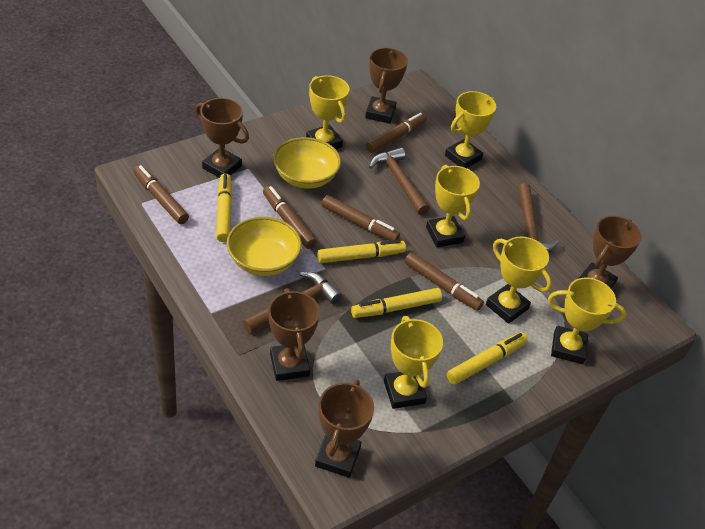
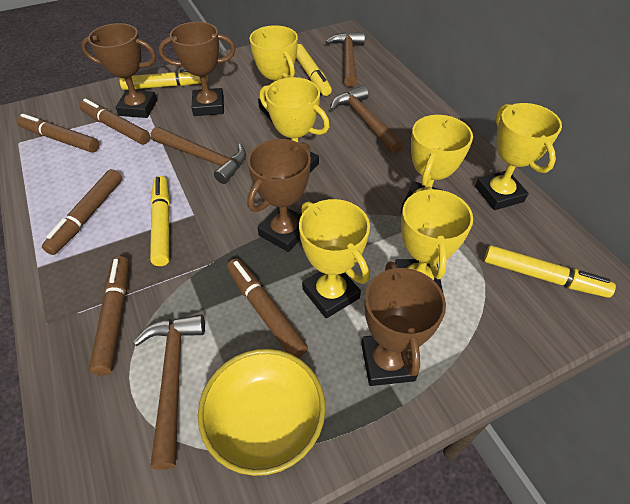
brown hammer: 3 -> 4
brown trophy: 5 -> 4
yellow bowl: 2 -> 1

